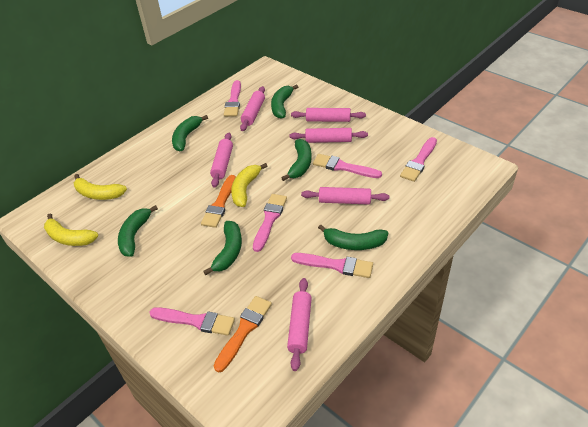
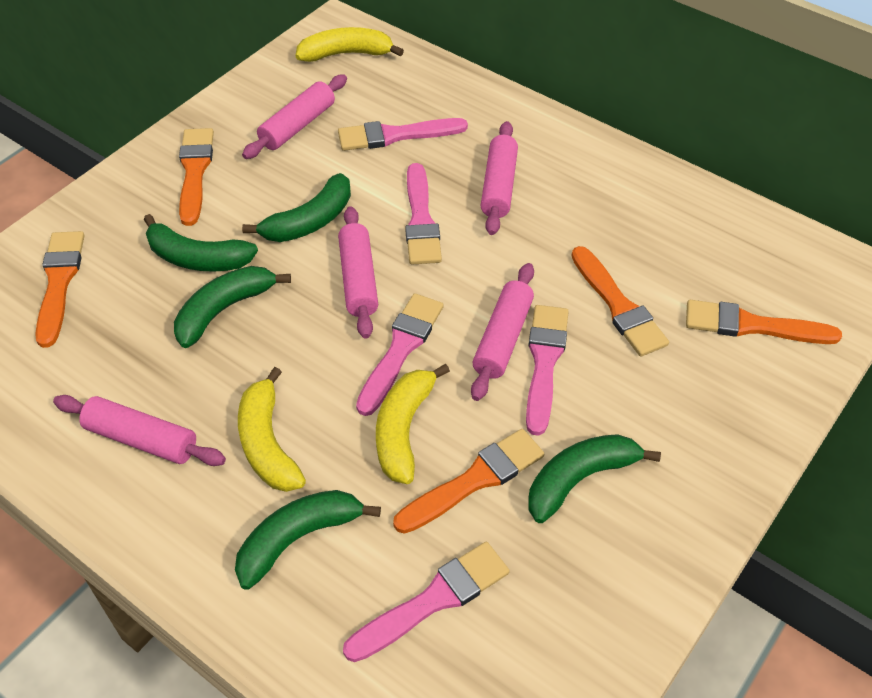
green banana: 6 -> 5
orange brush: 2 -> 5
pink brush: 6 -> 5
pink rolling pin: 6 -> 5

